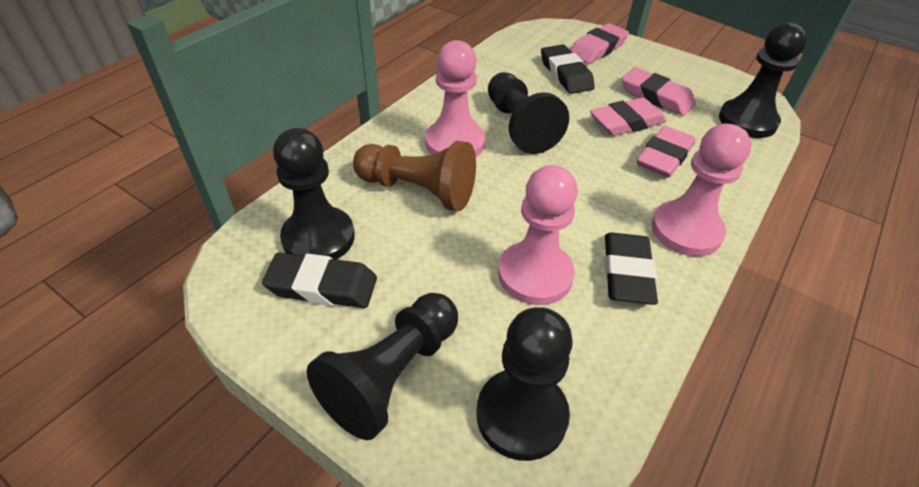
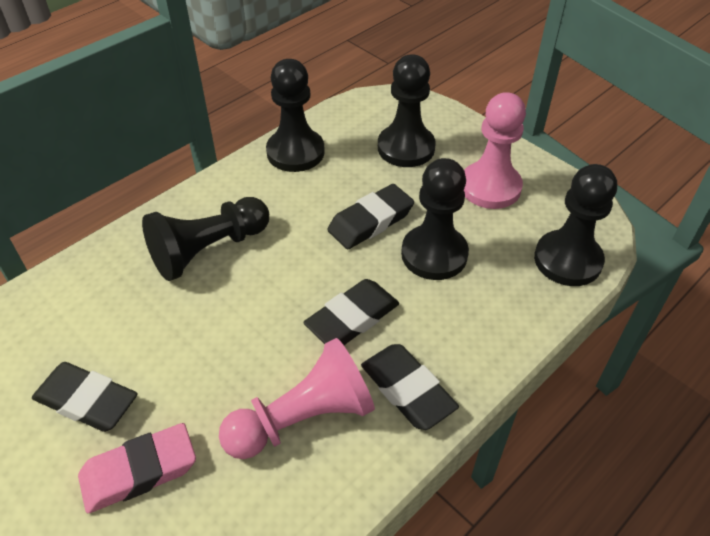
black eraser: 3 -> 4
brown pawn: 1 -> 0
pink eraser: 4 -> 1
pink pawn: 3 -> 2

